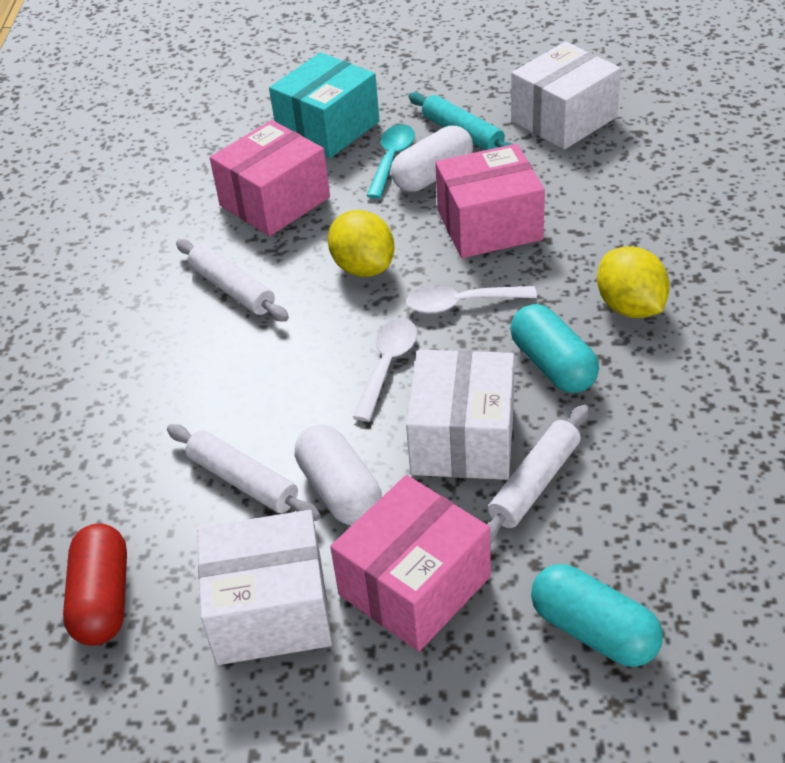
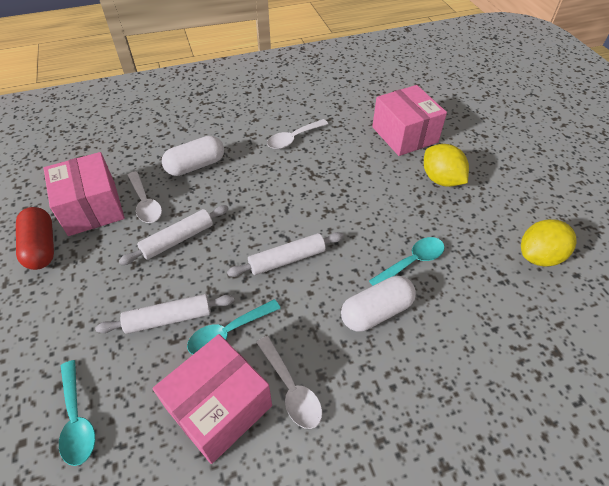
turquoise box: 1 -> 0
turquoise capsule: 2 -> 0
turquoise rolling pin: 1 -> 0
turquoise spoon: 1 -> 3
white box: 3 -> 0
white spoon: 2 -> 3

